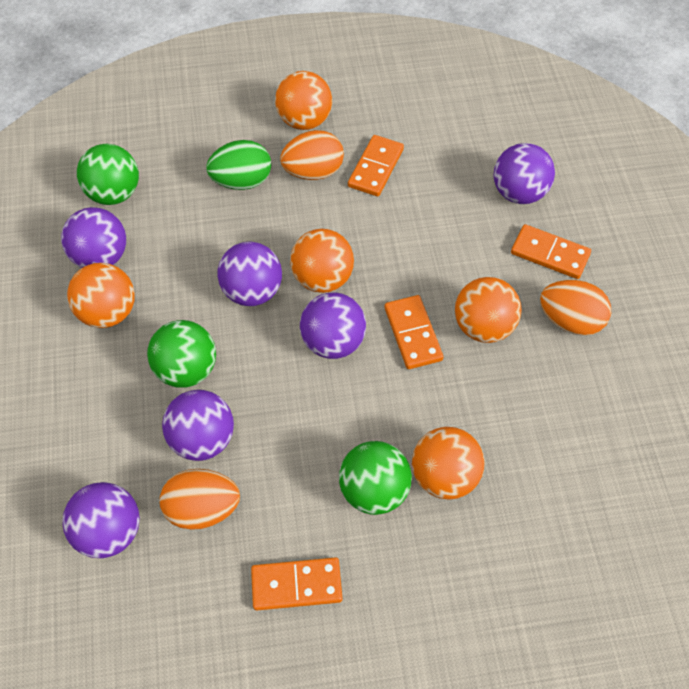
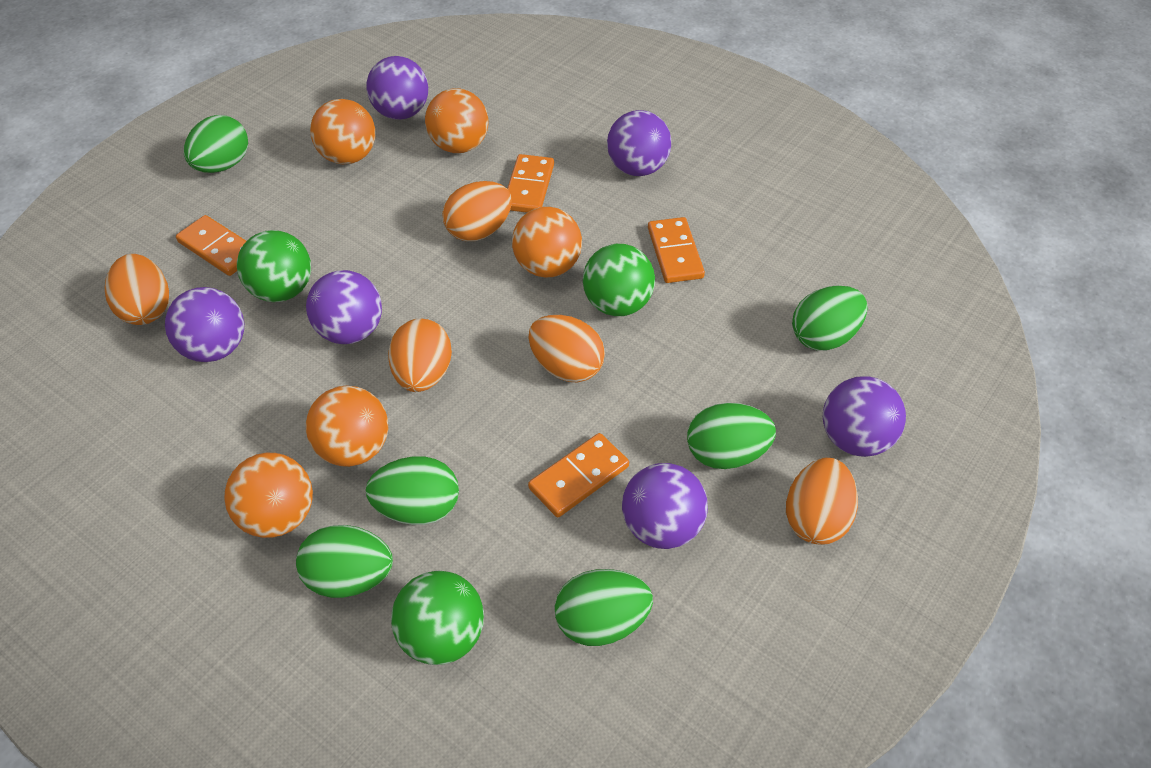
green egg: 1 -> 6
orange egg: 3 -> 5

